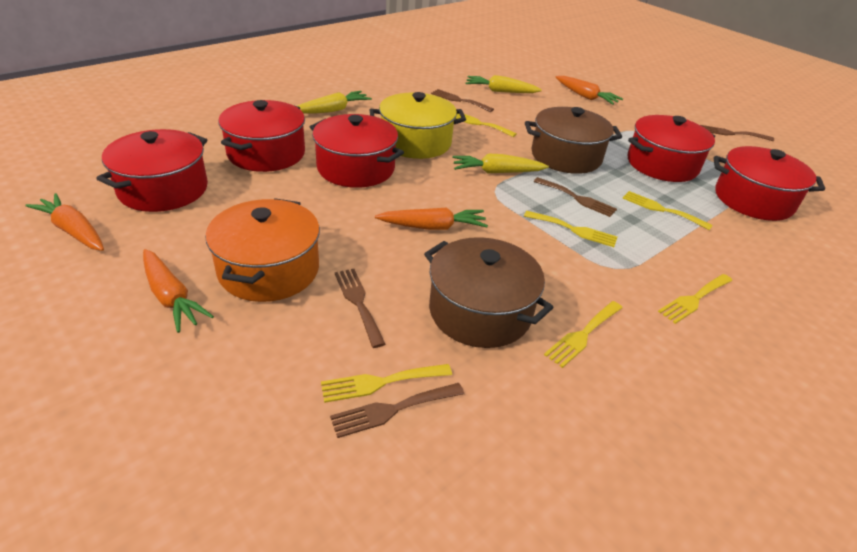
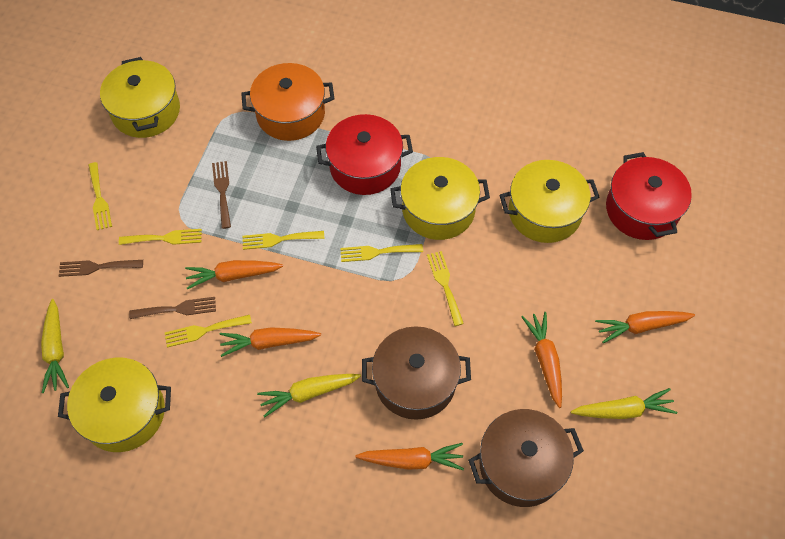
brown fork: 5 -> 3
orange carrot: 4 -> 5
red pot: 5 -> 2
yellow pot: 1 -> 4

